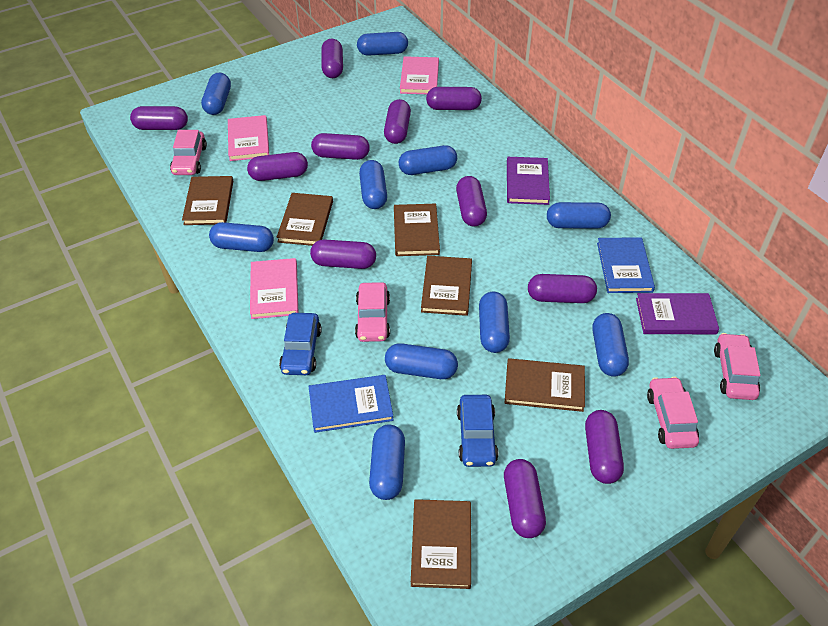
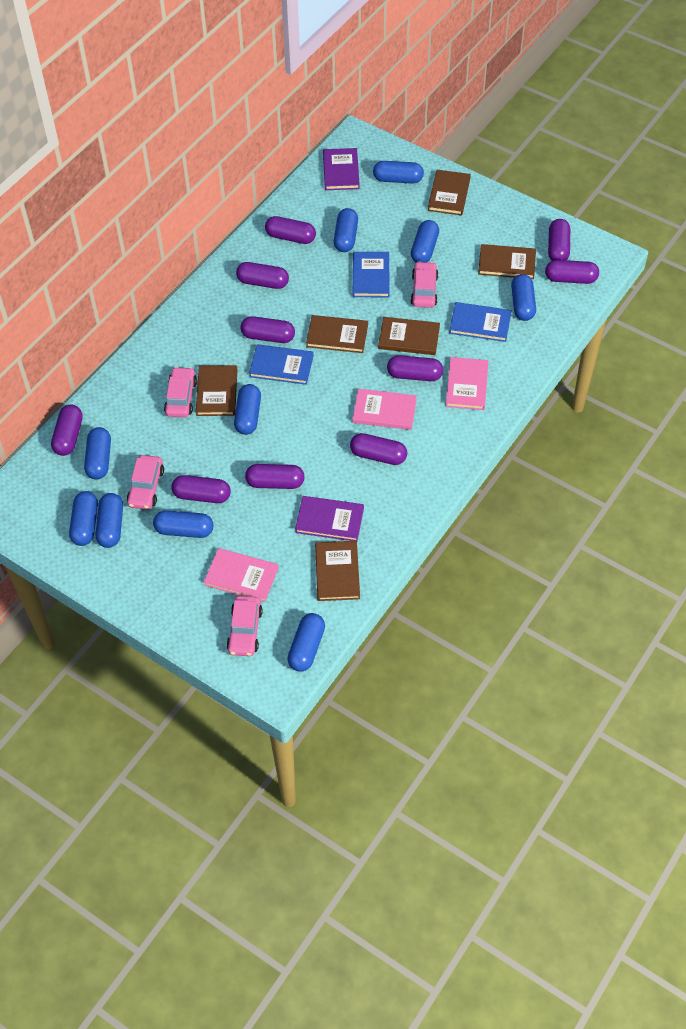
blue book: 2 -> 3
blue car: 2 -> 0
purple capsule: 11 -> 10

